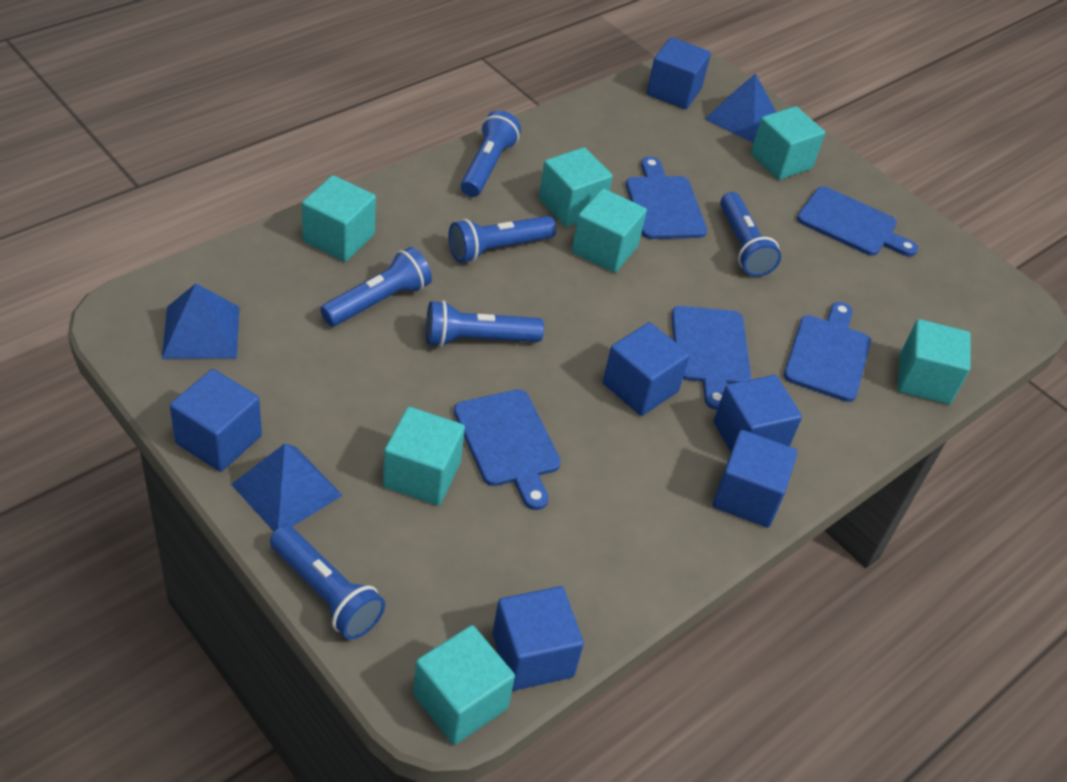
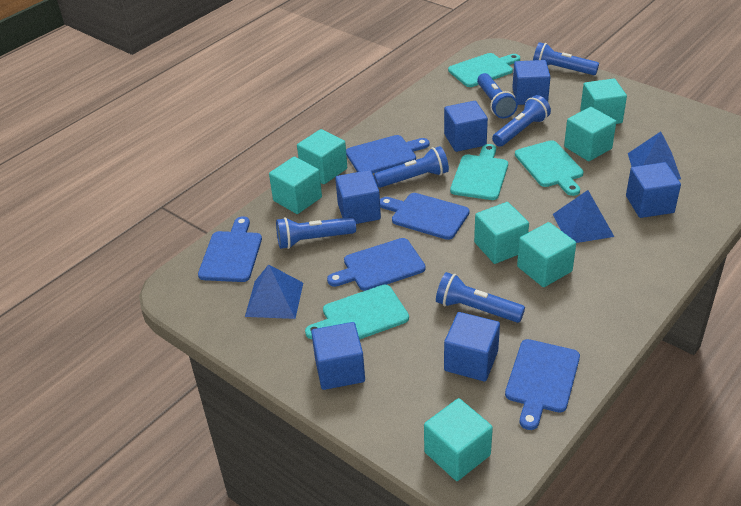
turquoise cutting board: 0 -> 4

